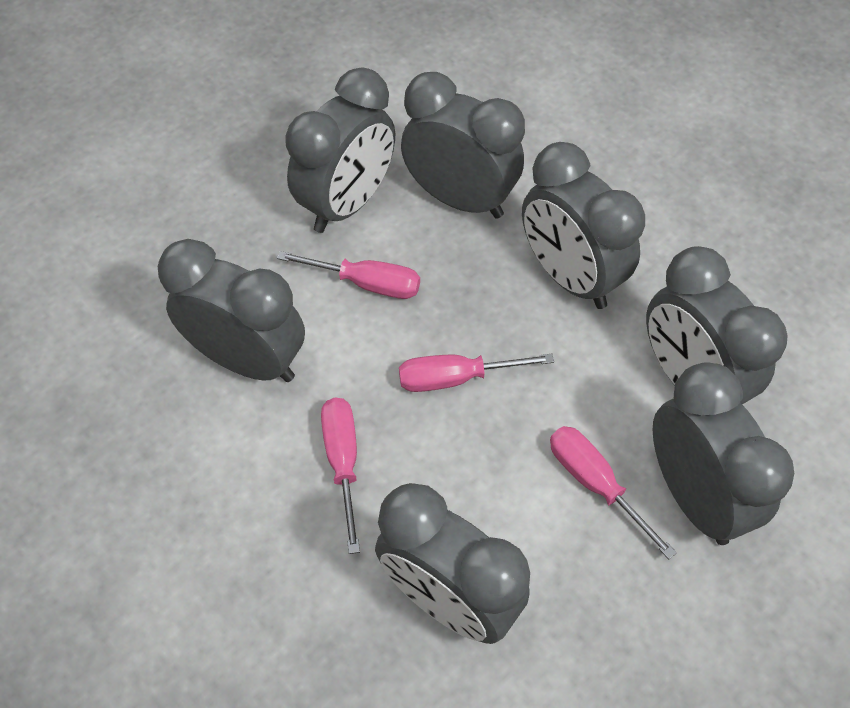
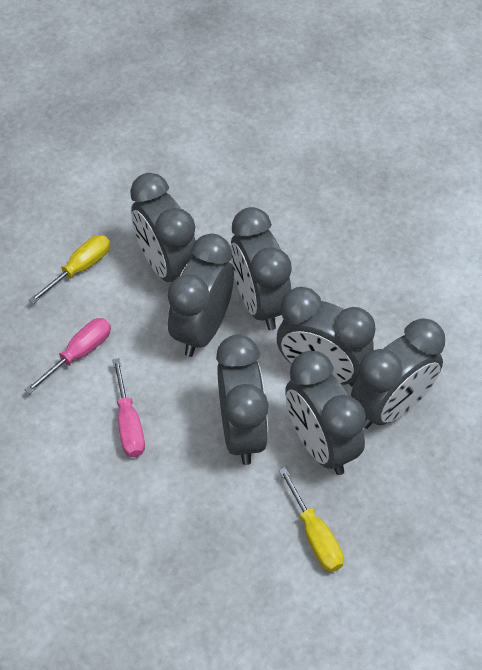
pink screwdriver: 4 -> 2
yellow screwdriver: 0 -> 2

